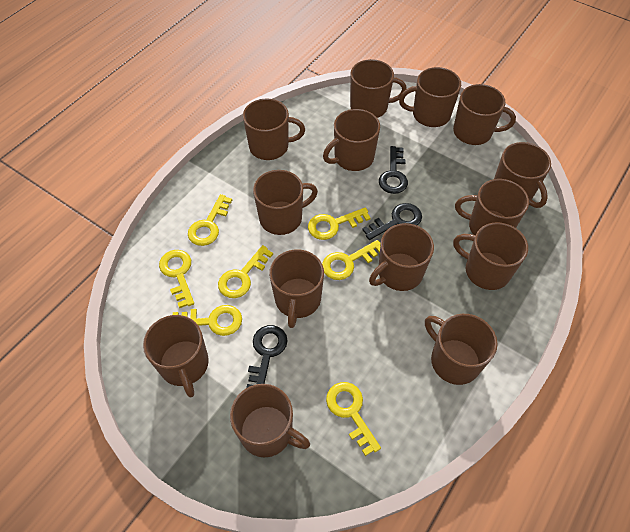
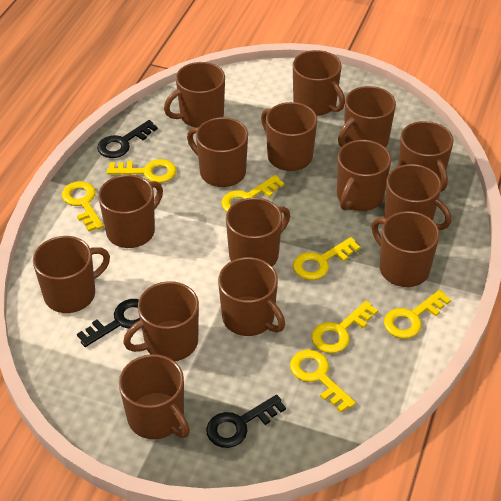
brown mug: 14 -> 15

